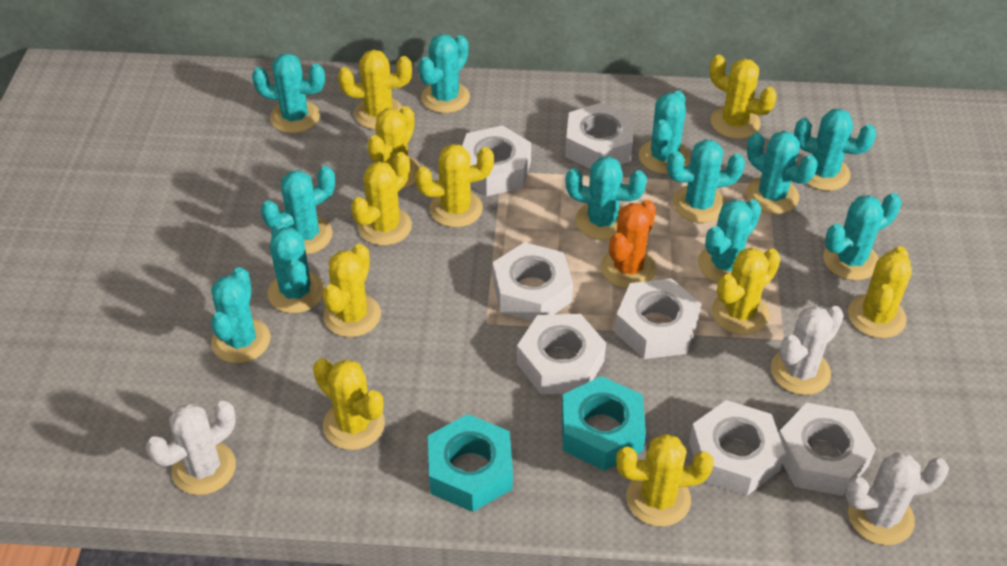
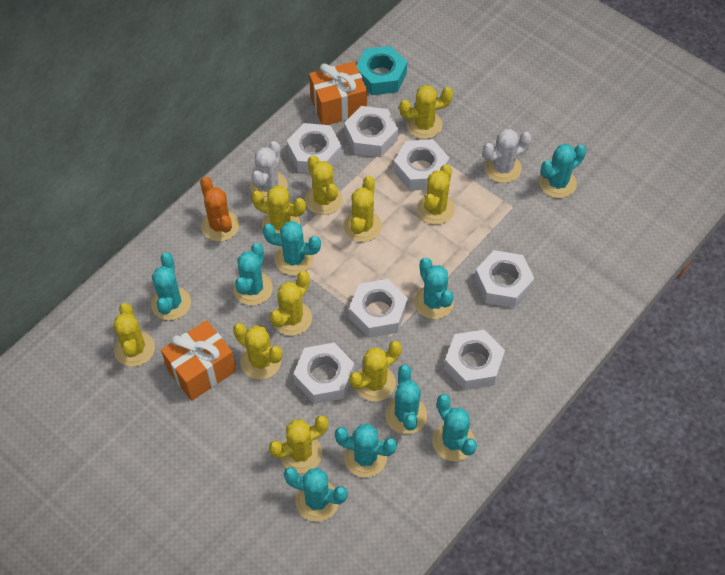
orange gift: 0 -> 2
turquoise cactus: 12 -> 9
turquoise nut: 2 -> 1
white cactus: 3 -> 2

